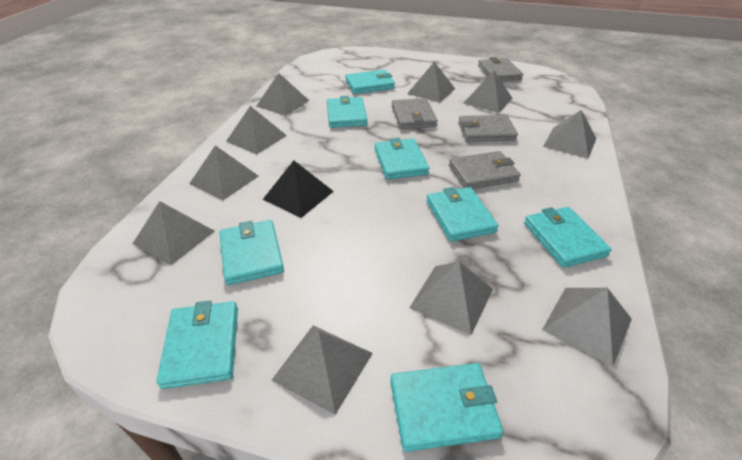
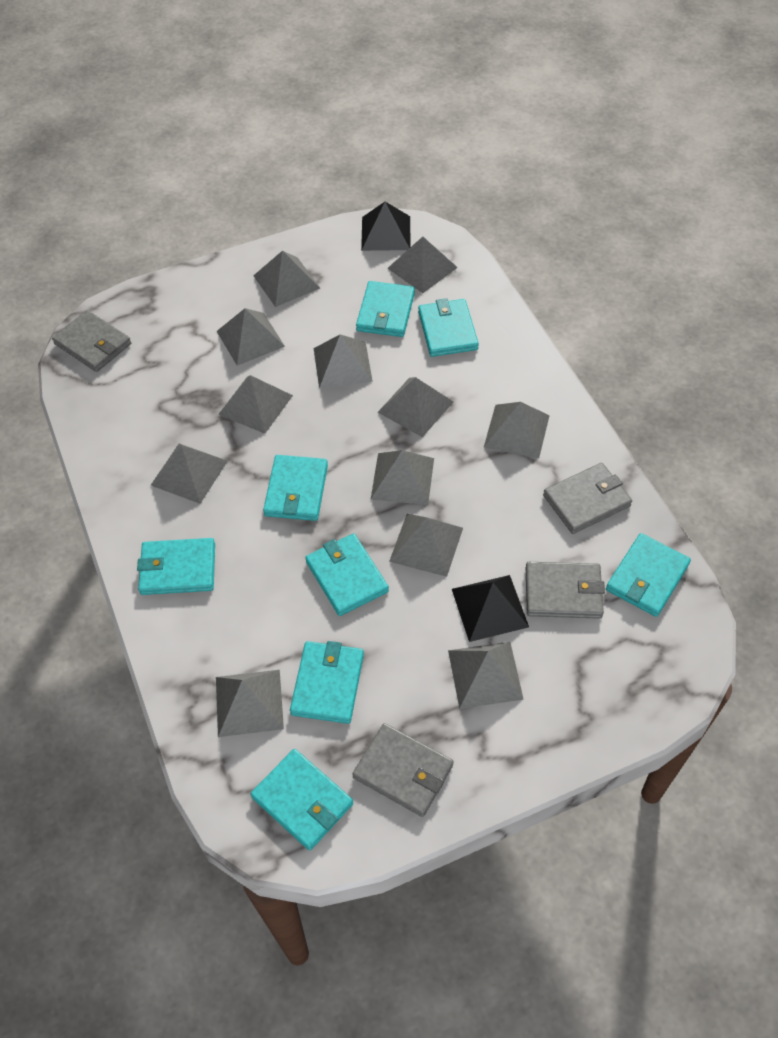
black pyramid: 1 -> 2
grey pyramid: 10 -> 12

